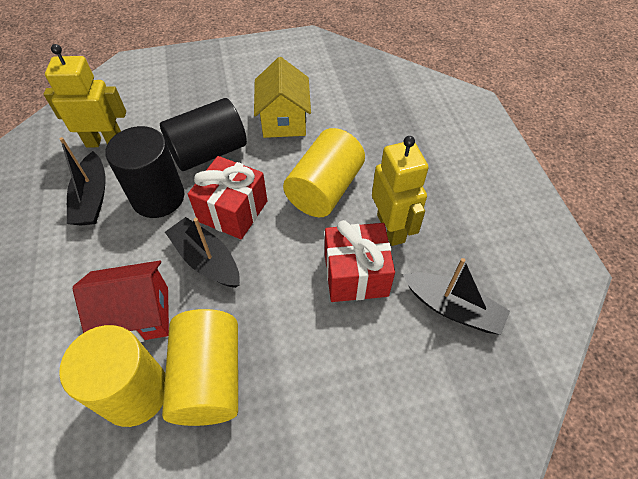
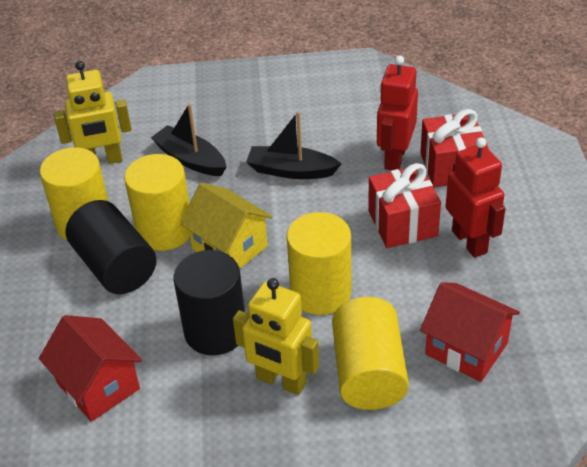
black boat: 3 -> 2
red house: 1 -> 2
red robot: 0 -> 2
yellow cylinder: 3 -> 4

